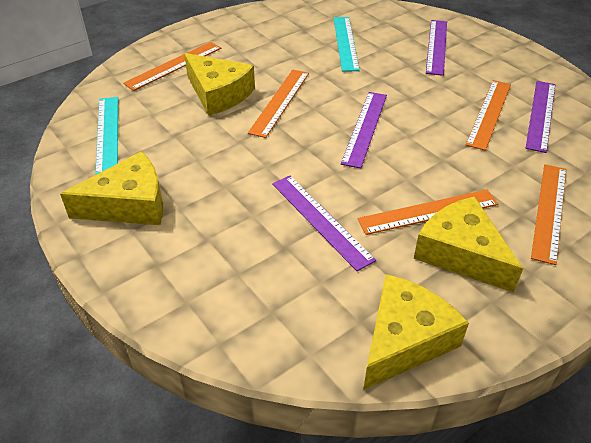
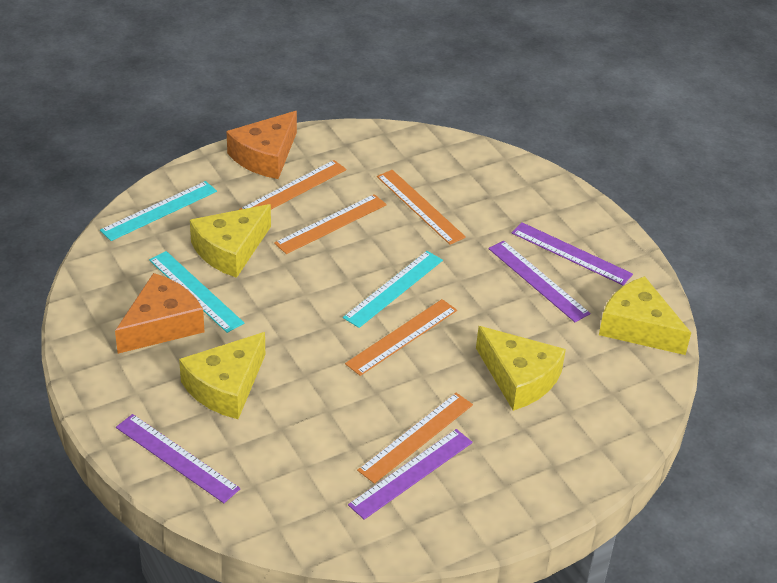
orange cheese: 0 -> 2
turquoise ruler: 2 -> 3

